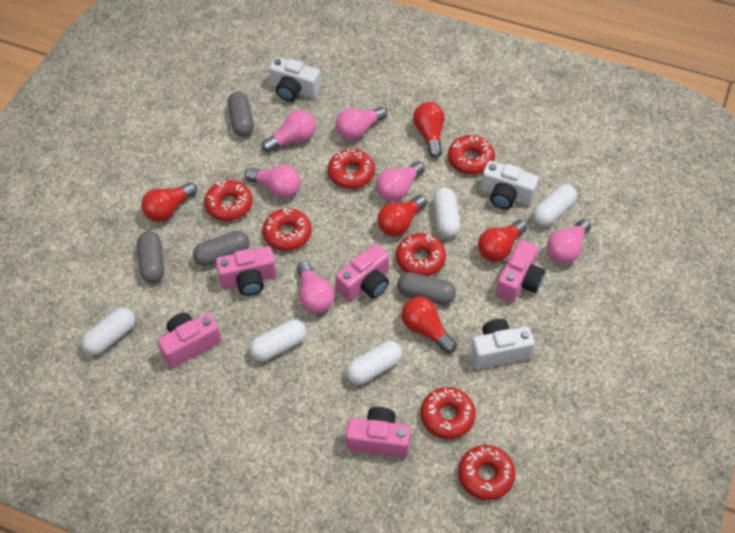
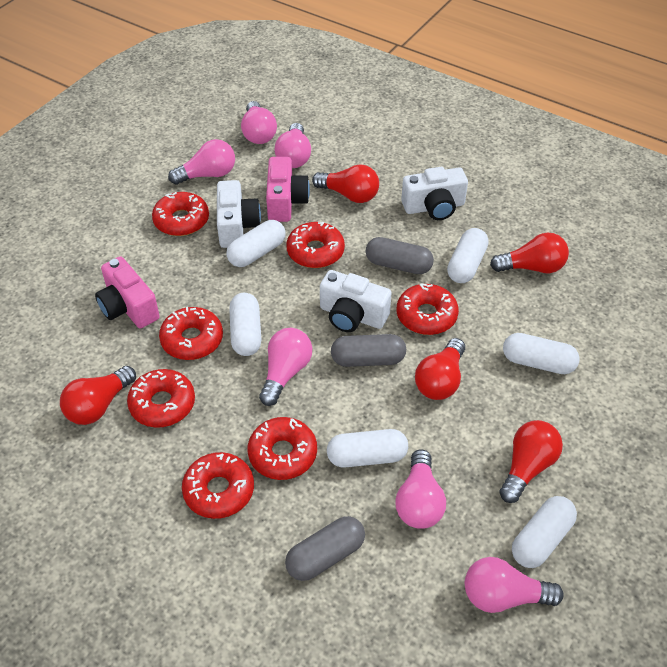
grey capsule: 4 -> 3
pink camera: 5 -> 2
white capsule: 5 -> 6

